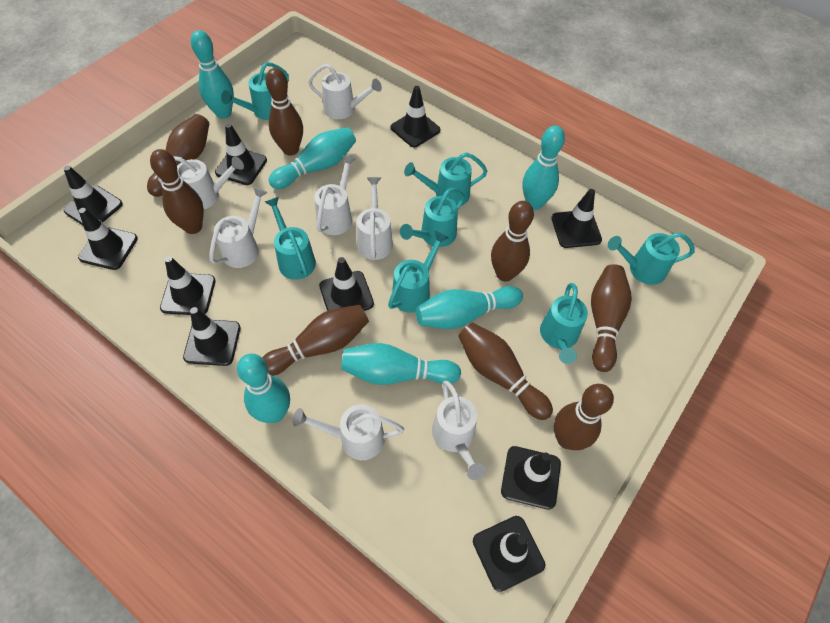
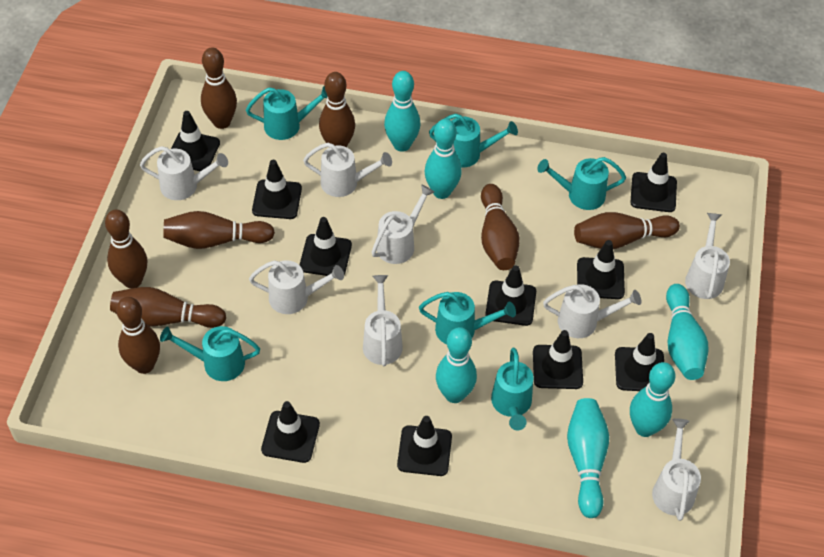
turquoise watering can: 7 -> 6
white watering can: 7 -> 8

